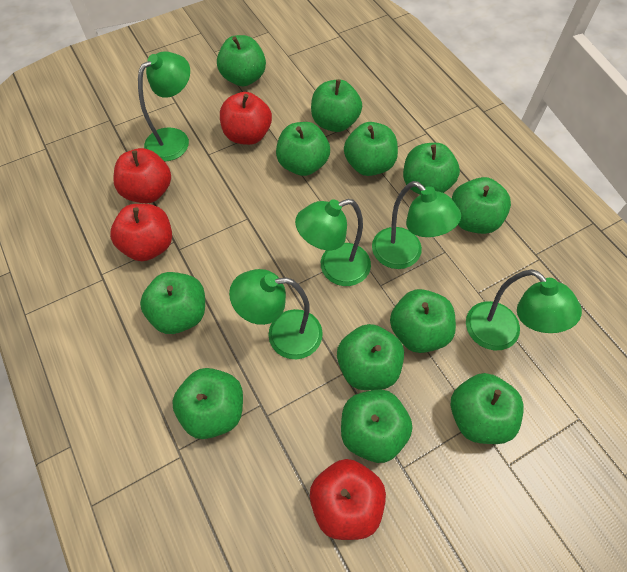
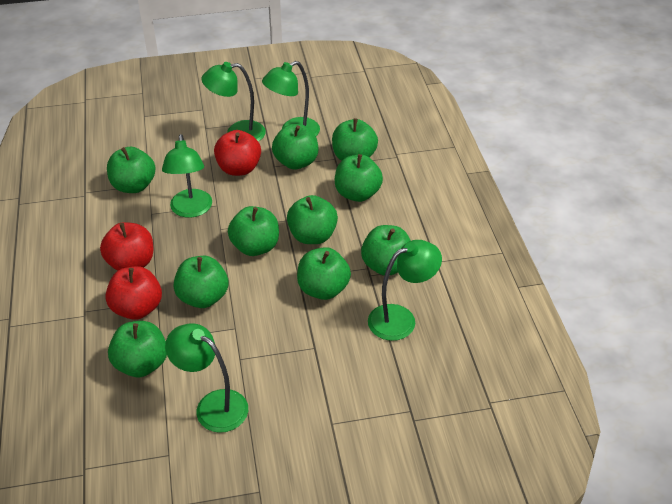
green apple: 12 -> 10
red apple: 4 -> 3

